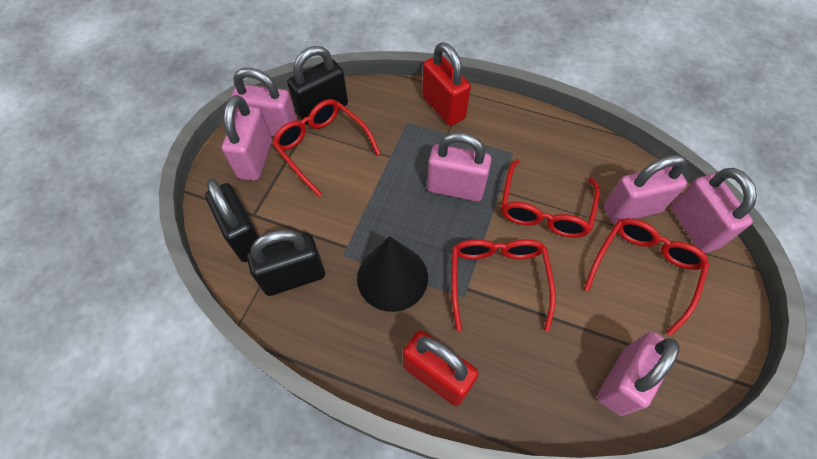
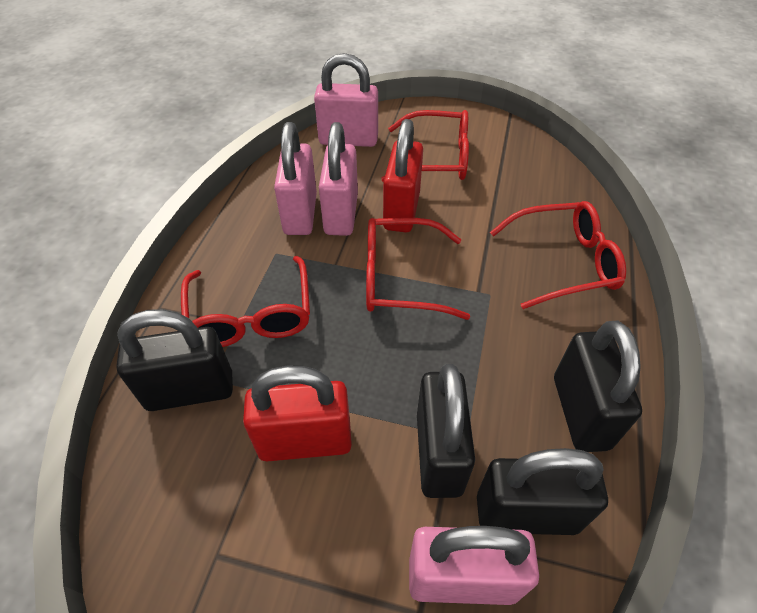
black cone: 1 -> 0
black padlock: 3 -> 4
pink padlock: 6 -> 4

